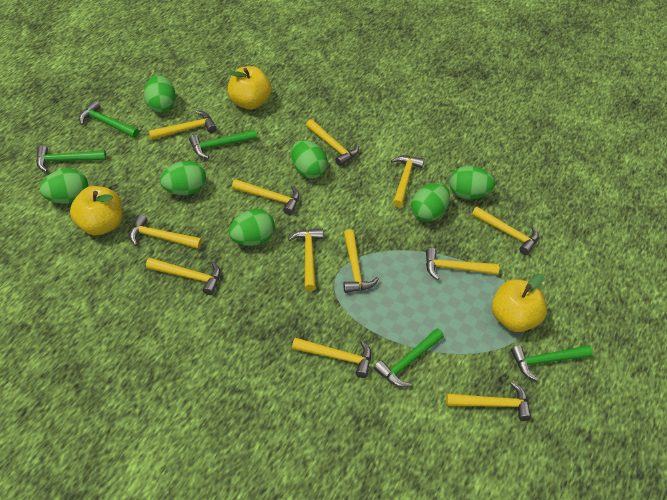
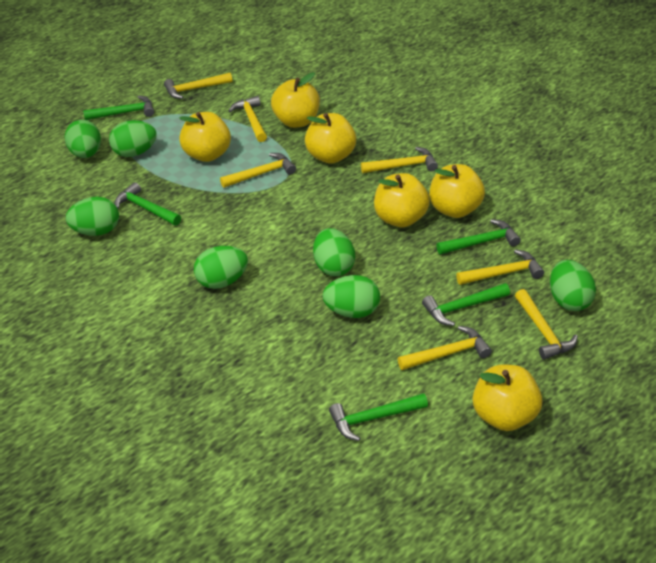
yellow apple: 3 -> 6
yellow hammer: 12 -> 7

